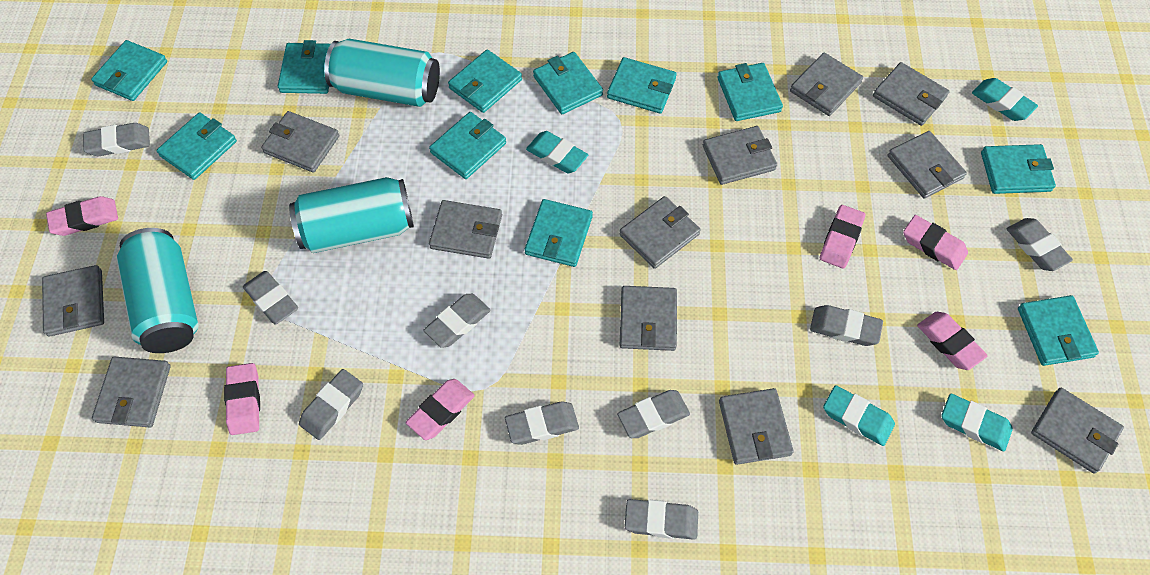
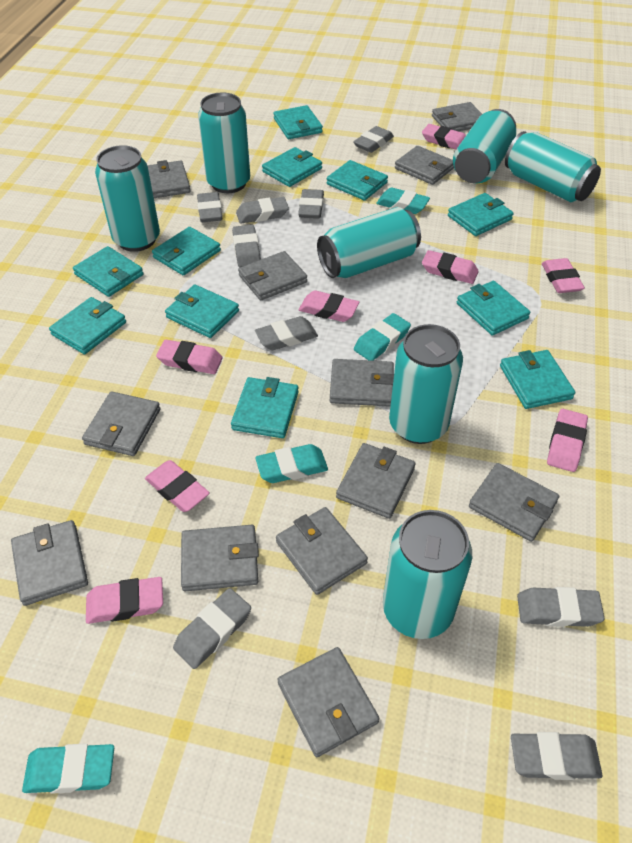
pink eraser: 6 -> 8
turquoise can: 3 -> 7

